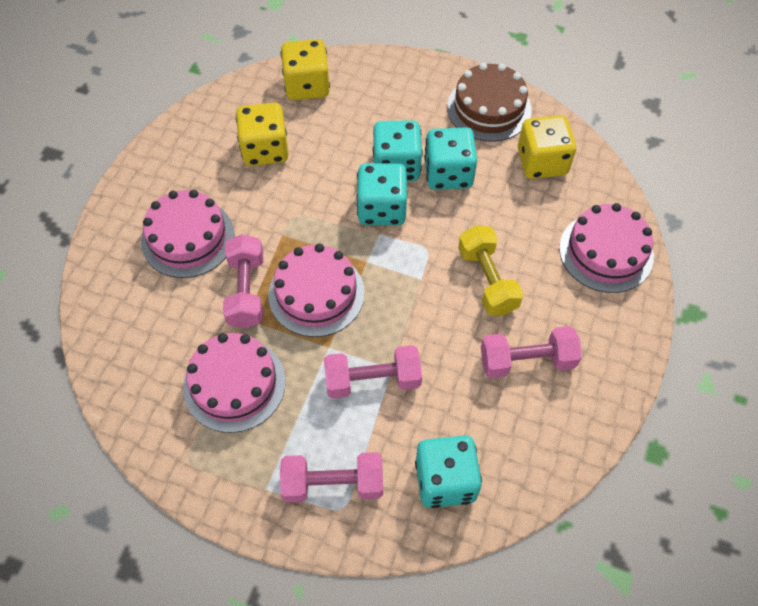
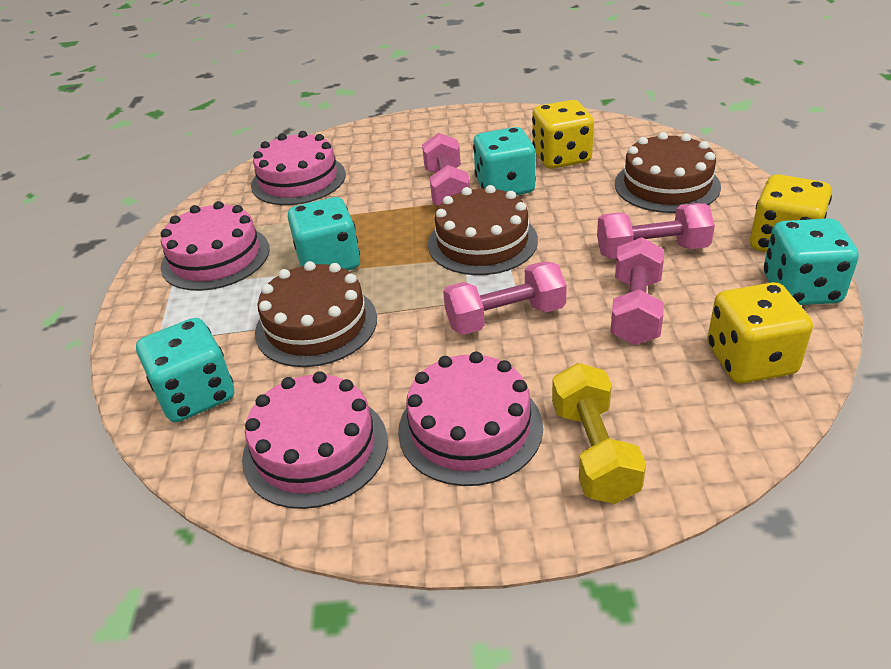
brown cake: 1 -> 3

